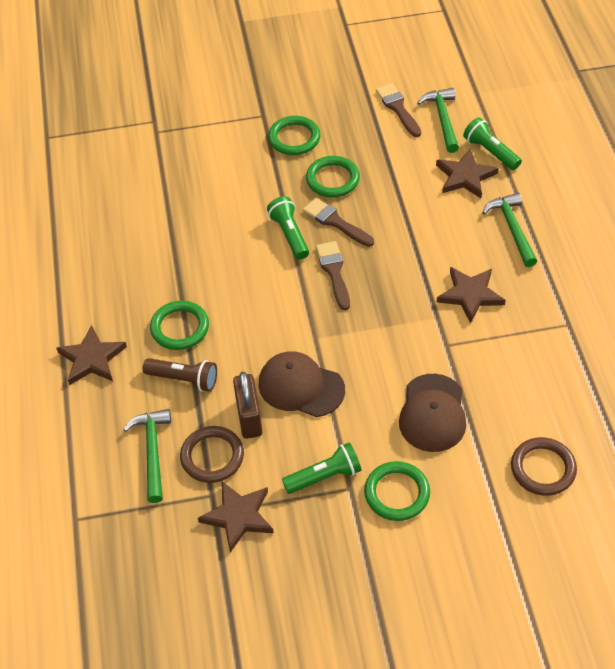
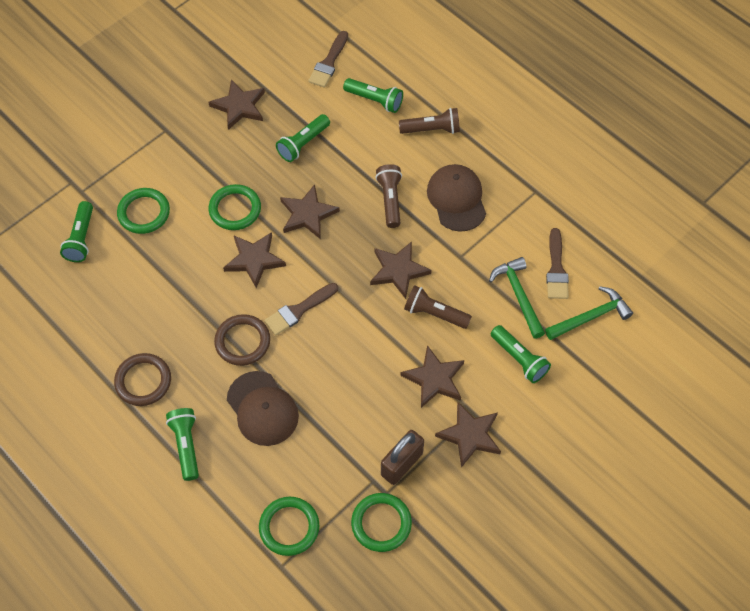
brown flashlight: 1 -> 3
brown star: 4 -> 6
green flashlight: 3 -> 5
green hammer: 3 -> 2

